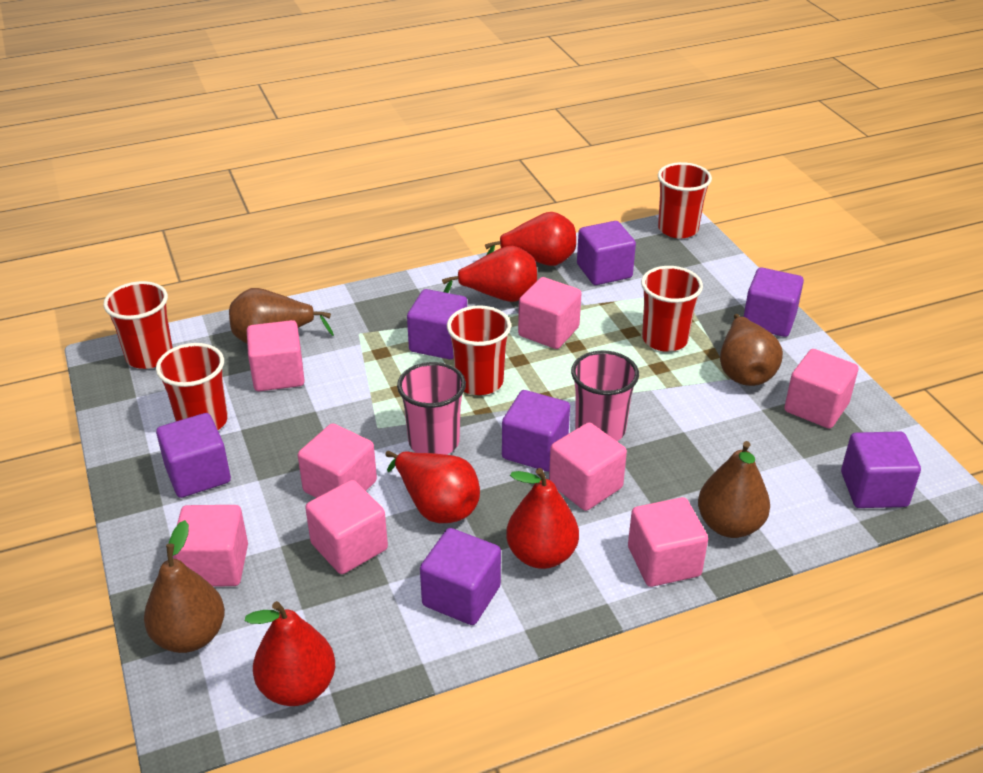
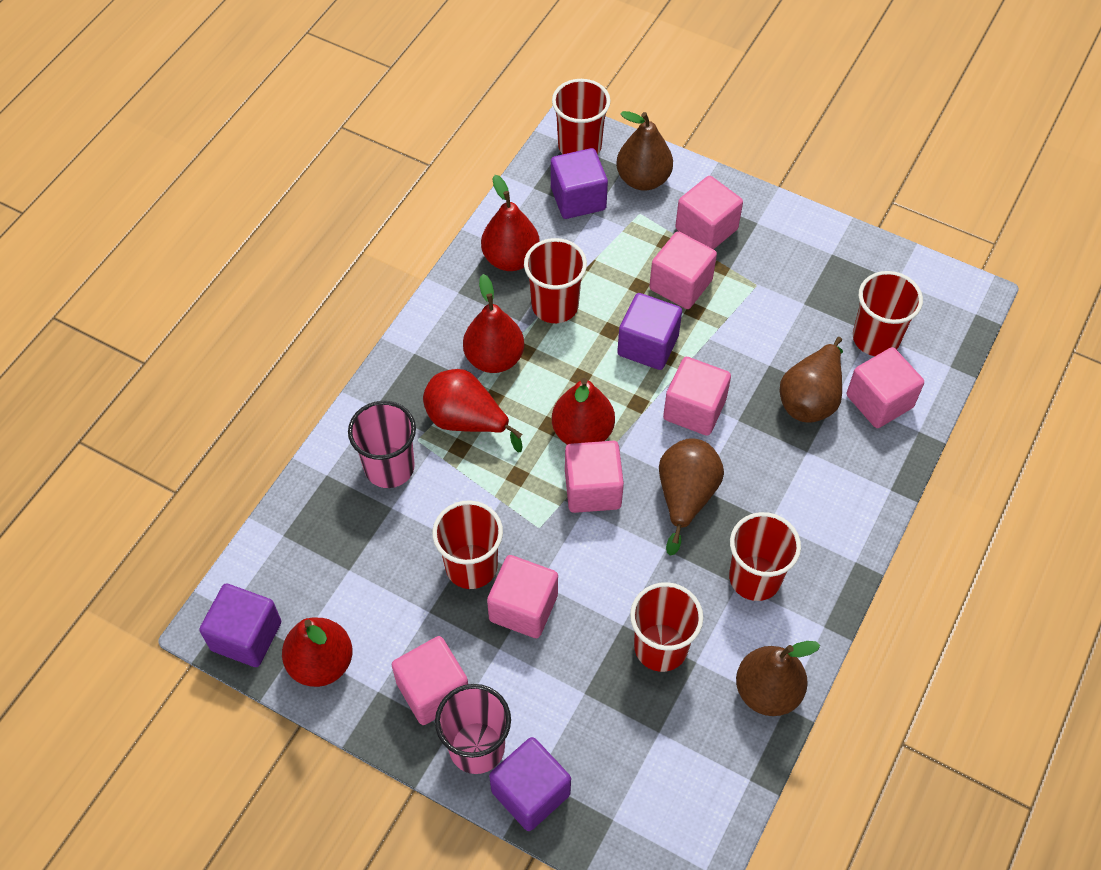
pink cube: 8 -> 7
purple cube: 7 -> 4
red cup: 5 -> 6

